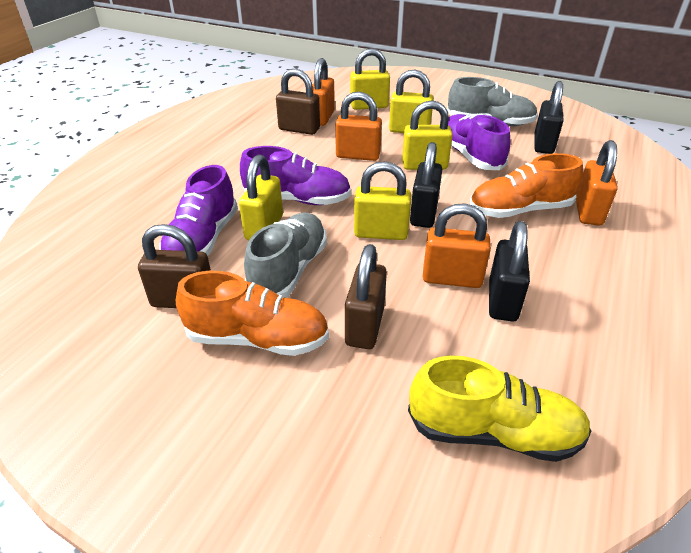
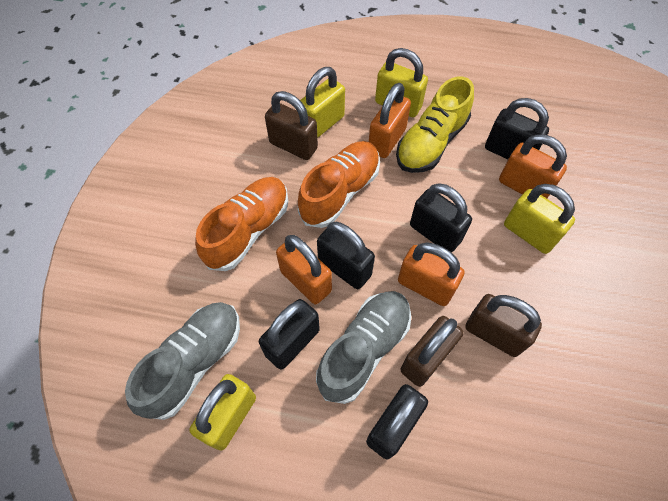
black padlock: 3 -> 5
purple shoe: 3 -> 0
yellow padlock: 5 -> 4

